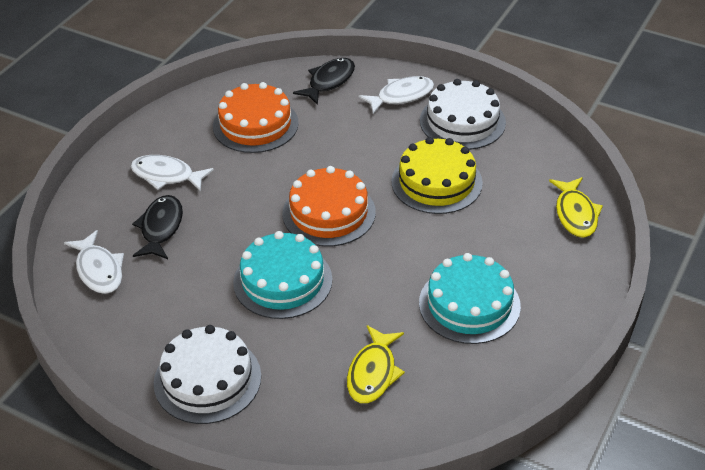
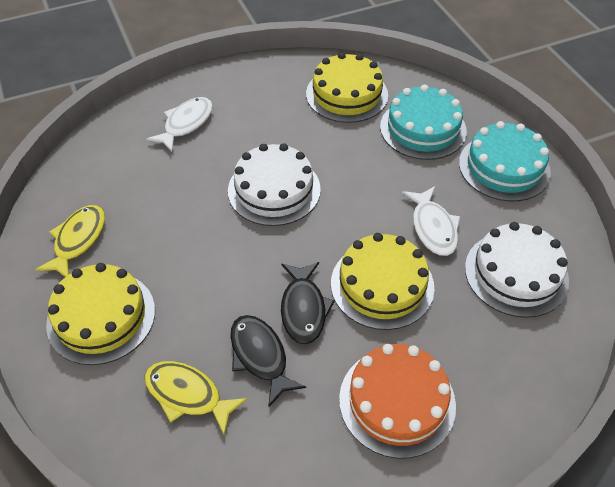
orange cake: 2 -> 1
white fish: 3 -> 2
yellow cake: 1 -> 3

